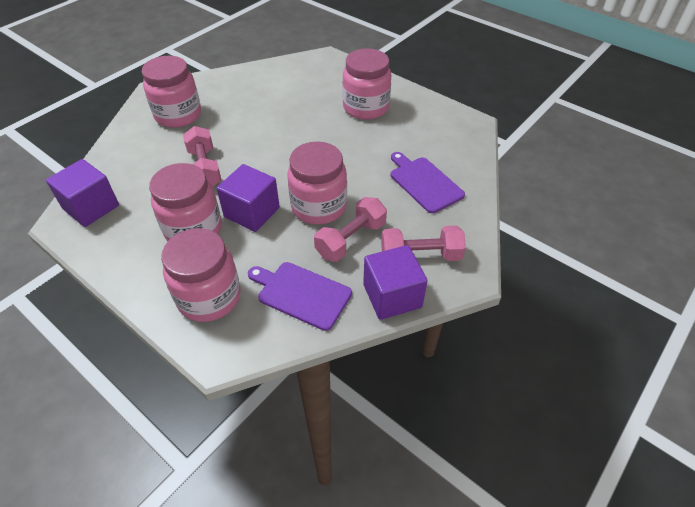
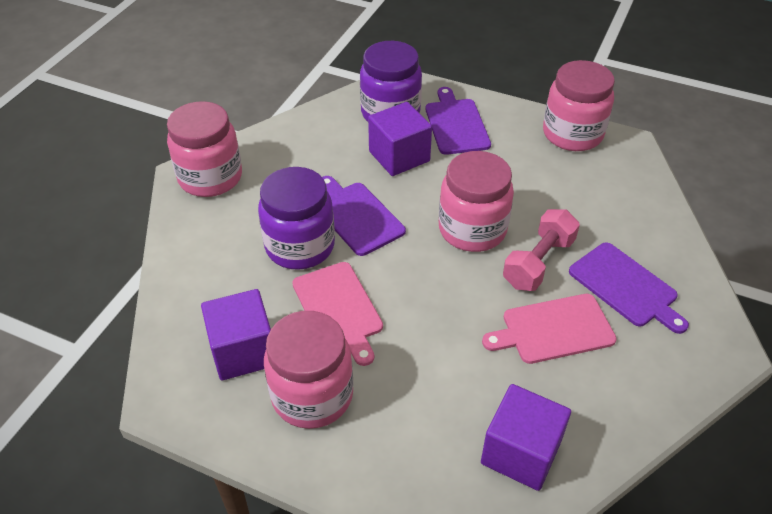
pink cutting board: 0 -> 2
pink dumbbell: 3 -> 1
pink jar: 5 -> 4
purple cutting board: 2 -> 3
purple jar: 0 -> 2

